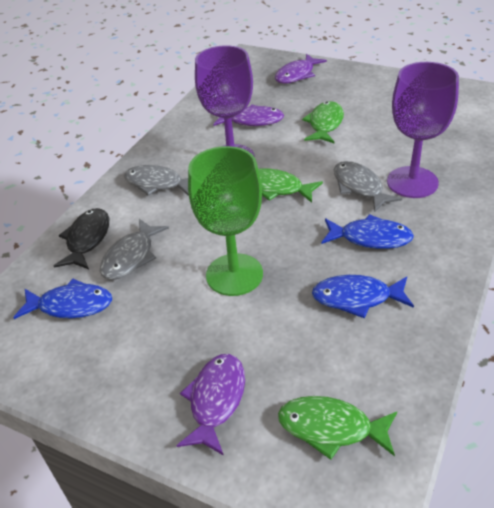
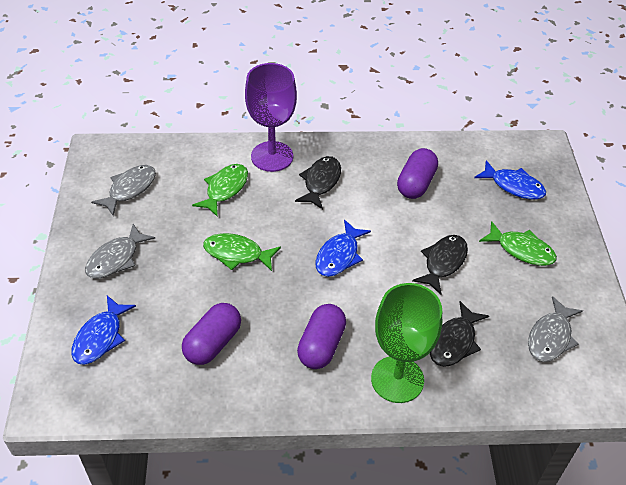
black fish: 1 -> 3
purple capsule: 0 -> 3
purple fish: 3 -> 0
purple goblet: 2 -> 1

